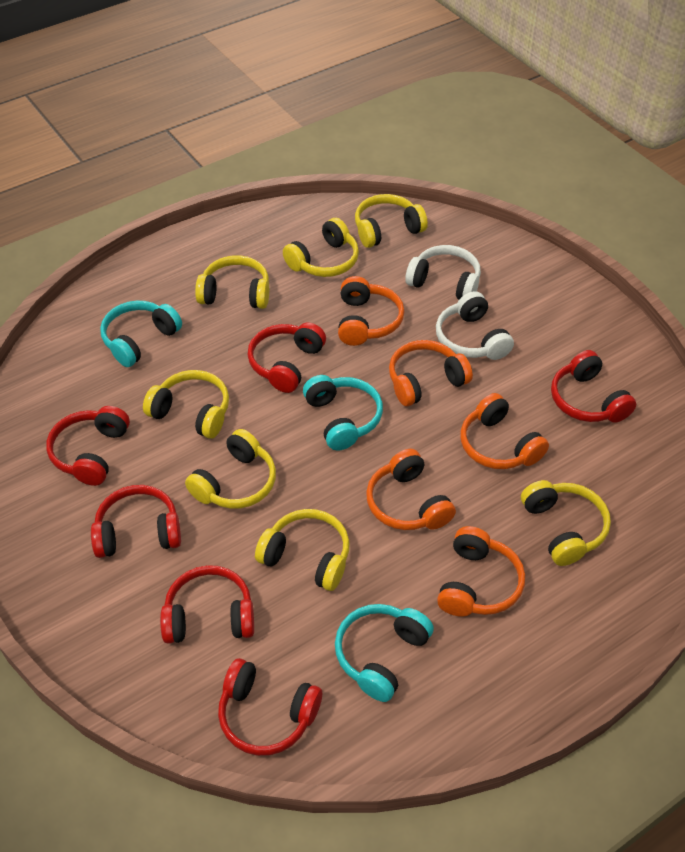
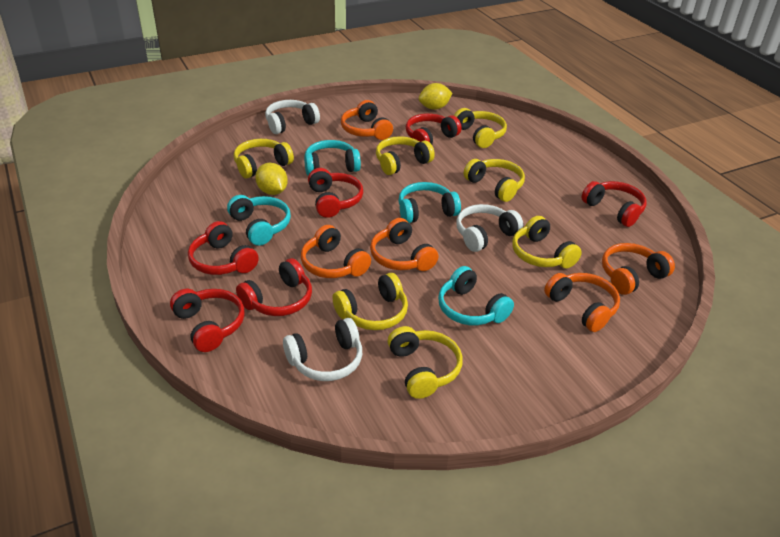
turquoise headphones: 3 -> 4
white headphones: 2 -> 3
yellow lemon: 0 -> 2

